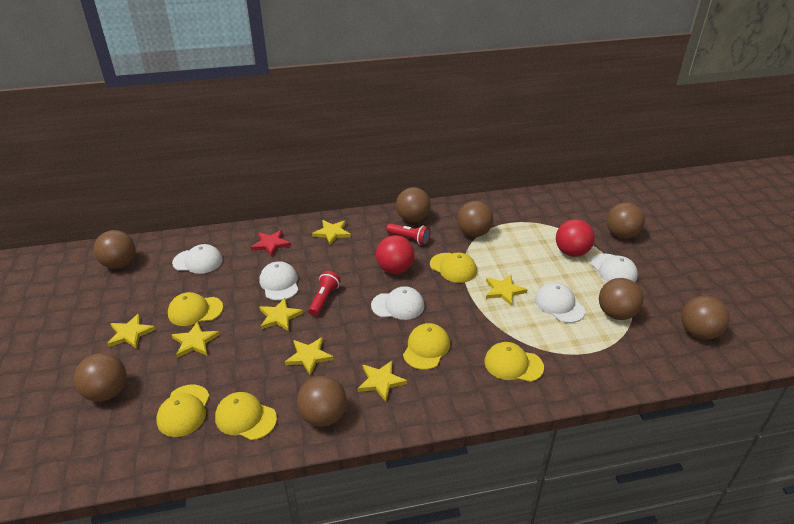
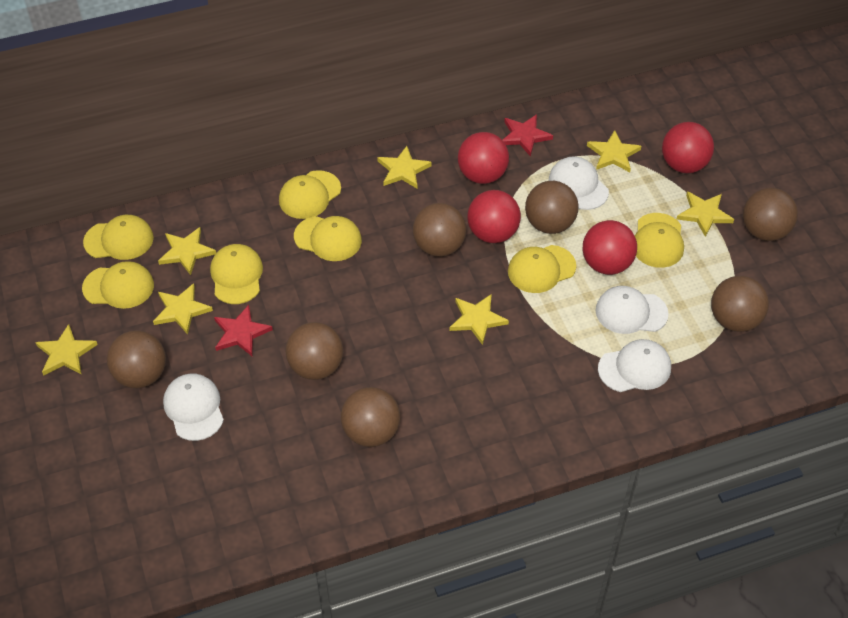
brown ball: 8 -> 7
red ball: 2 -> 4
red flashlight: 2 -> 0
red star: 1 -> 2
white cap: 5 -> 4
yellow cap: 6 -> 7

